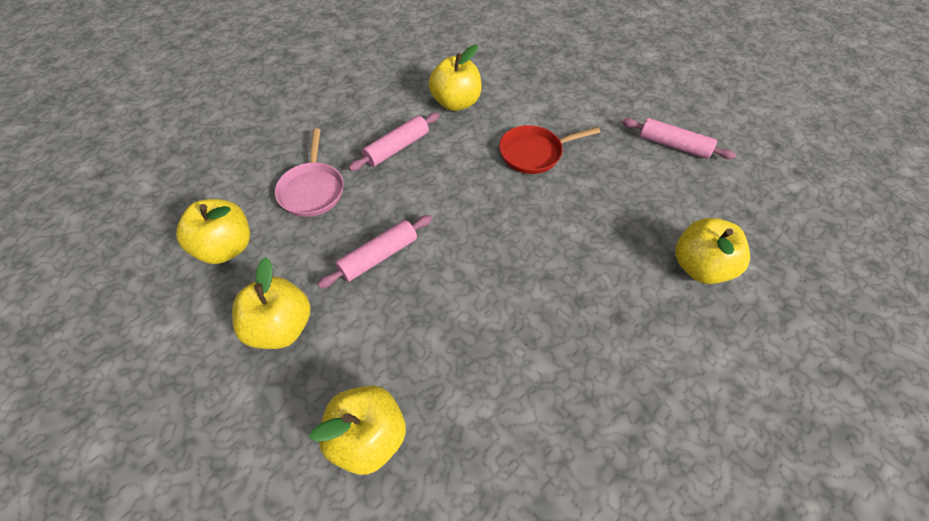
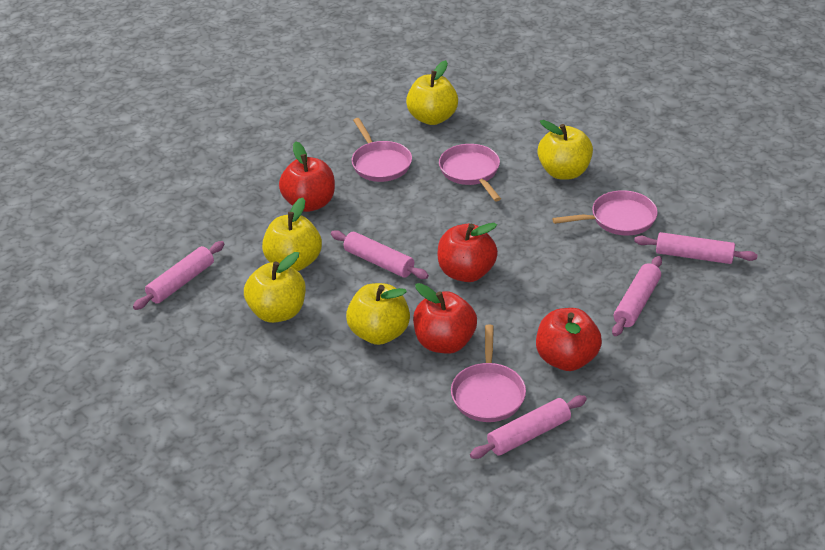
pink pan: 1 -> 4
pink rolling pin: 3 -> 5
red apple: 0 -> 4
red pan: 1 -> 0

